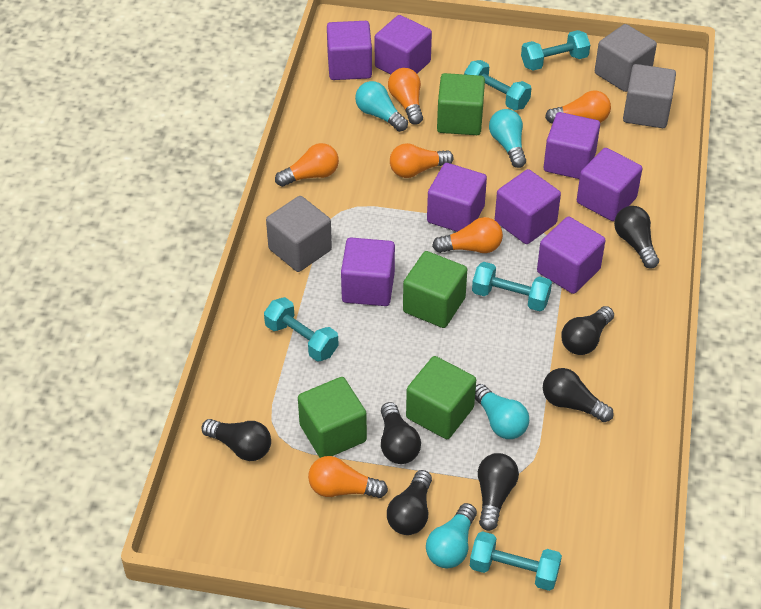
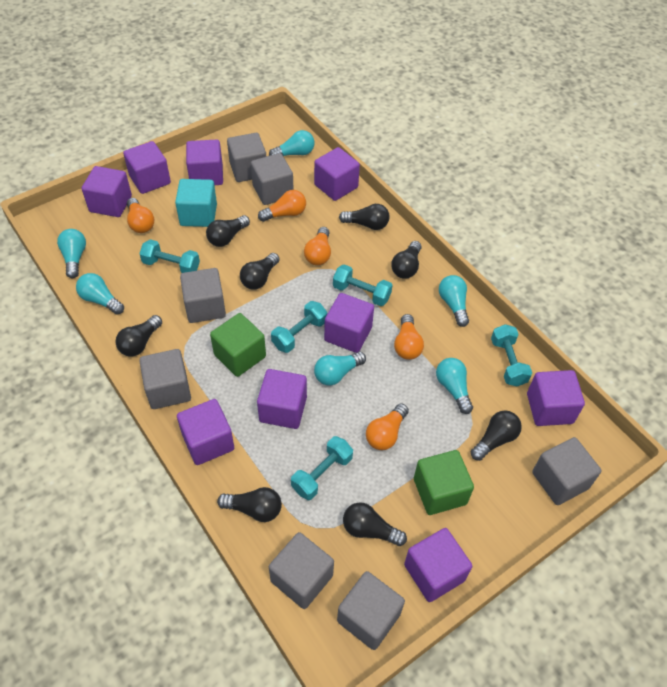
black light bulb: 7 -> 8
green cube: 4 -> 2
grey cube: 3 -> 7
orange light bulb: 6 -> 5
purple cube: 8 -> 9
turquoise cube: 0 -> 1
turquoise light bulb: 4 -> 6

